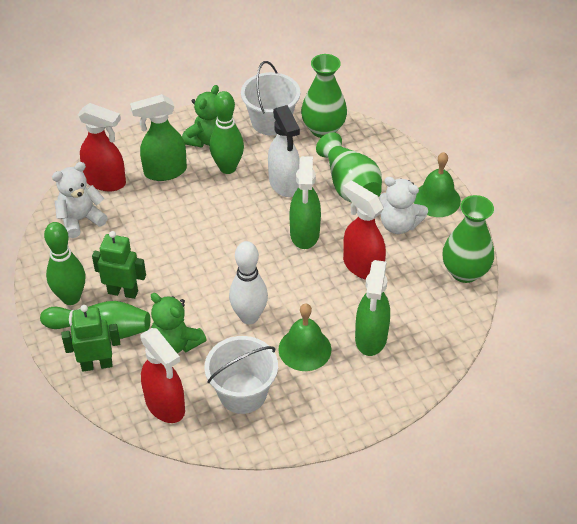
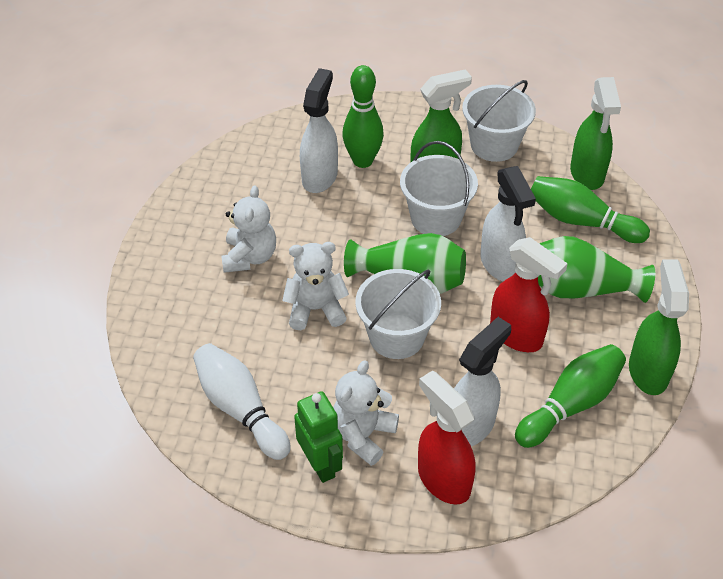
green bell: 2 -> 0
green robot: 2 -> 1
green teddy bear: 2 -> 0
green vase: 3 -> 2
red spray bottle: 3 -> 2
white bucket: 2 -> 3
white spray bottle: 1 -> 3
white teddy bear: 2 -> 3

